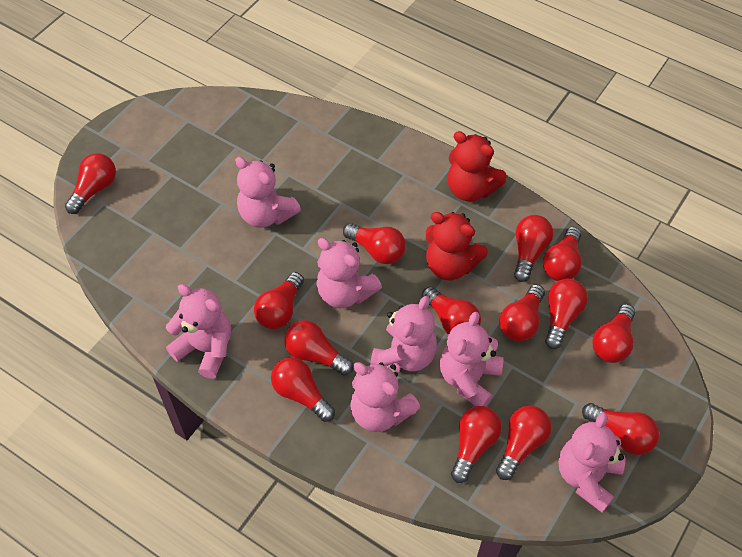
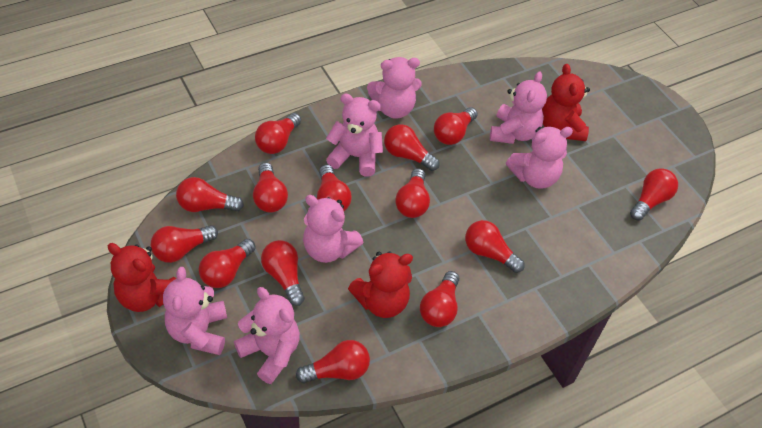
red teddy bear: 2 -> 3

